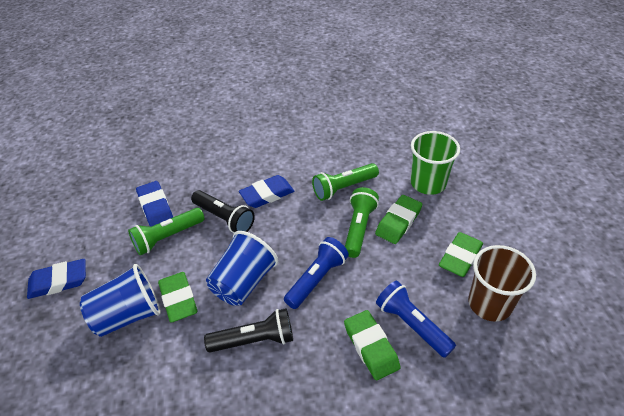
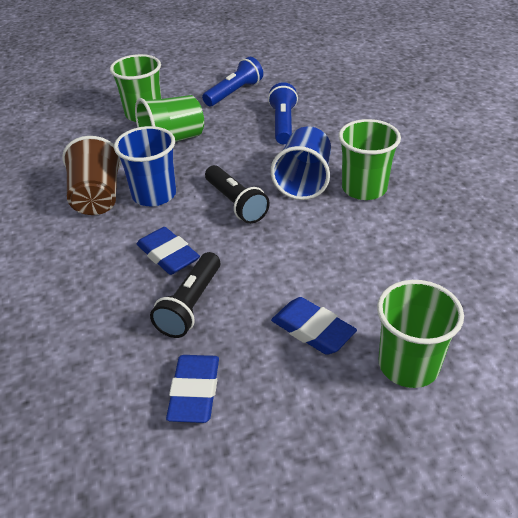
green cup: 1 -> 4
green eraser: 4 -> 0
green flashlight: 3 -> 0

